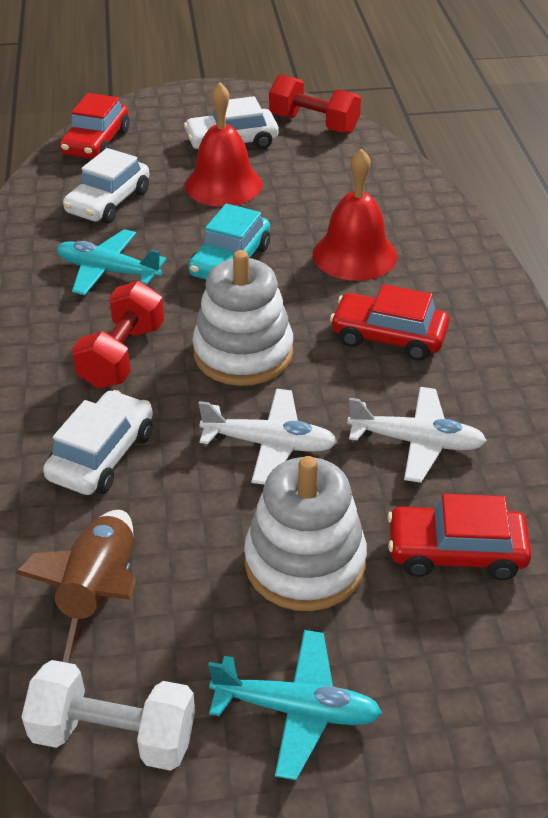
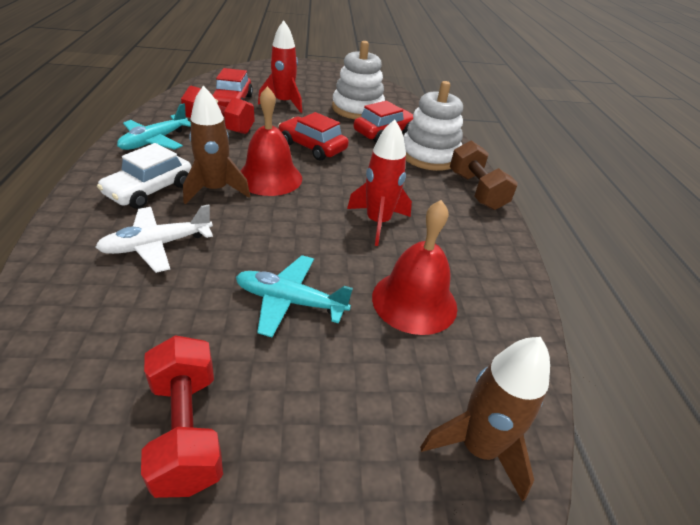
brown dumbbell: 0 -> 1
brown rocket: 1 -> 2
red rocket: 0 -> 2
turquoise car: 1 -> 0
white car: 3 -> 1
white dumbbell: 1 -> 0
white plane: 2 -> 1

